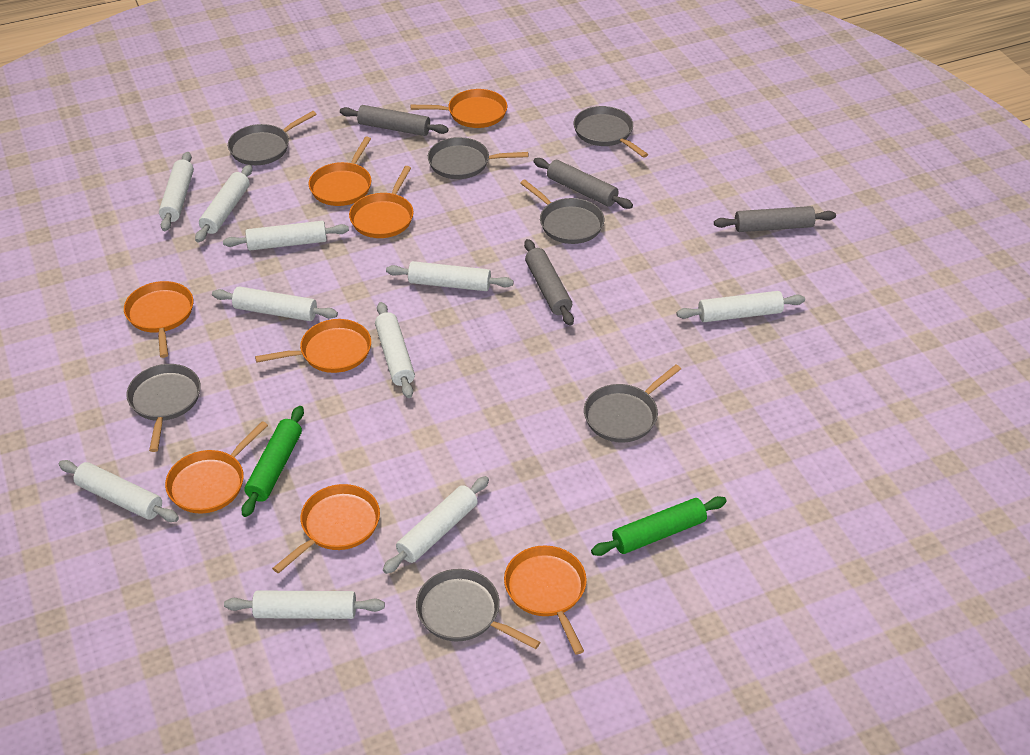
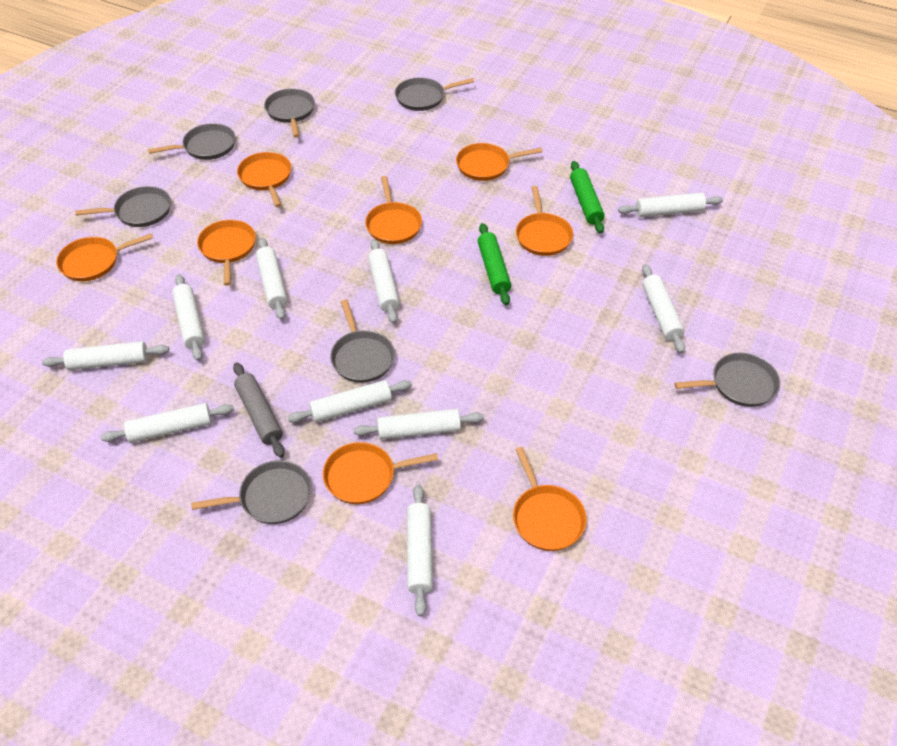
grey rolling pin: 4 -> 1

